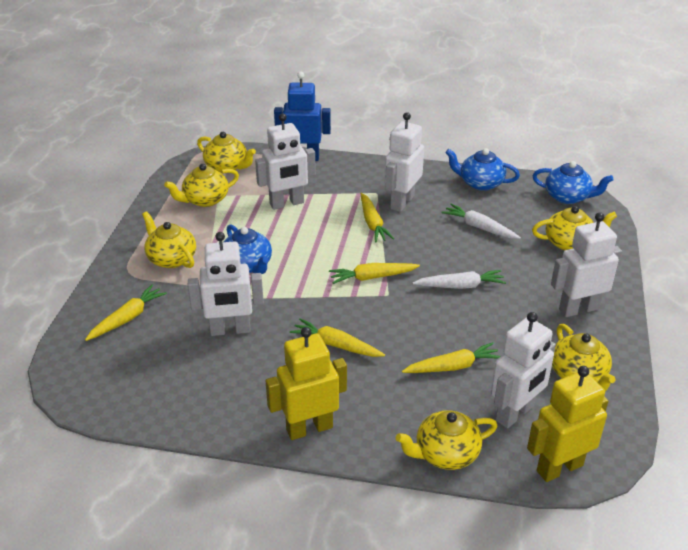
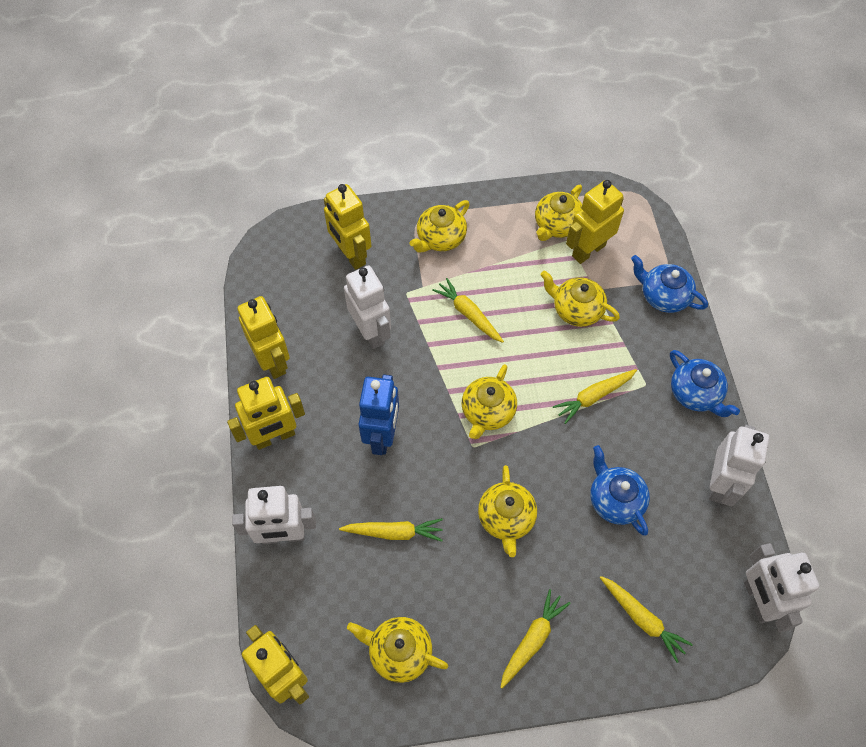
white carrot: 2 -> 0
white robot: 5 -> 4
yellow robot: 2 -> 5

